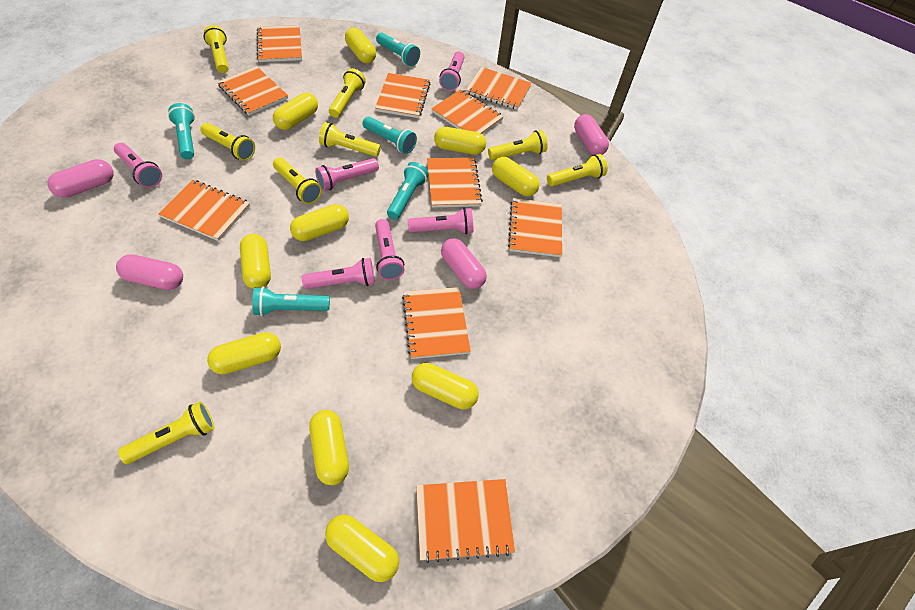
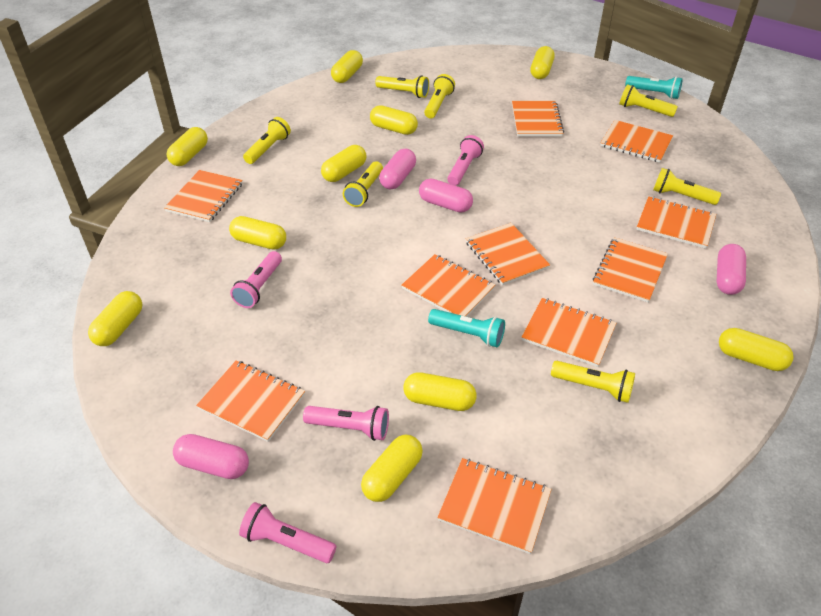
pink flashlight: 6 -> 4
turquoise flashlight: 5 -> 2
yellow flashlight: 8 -> 7

